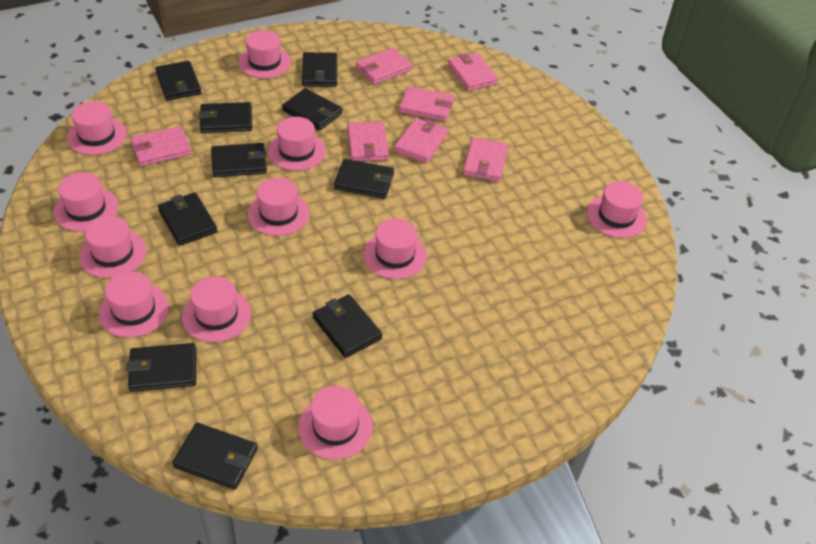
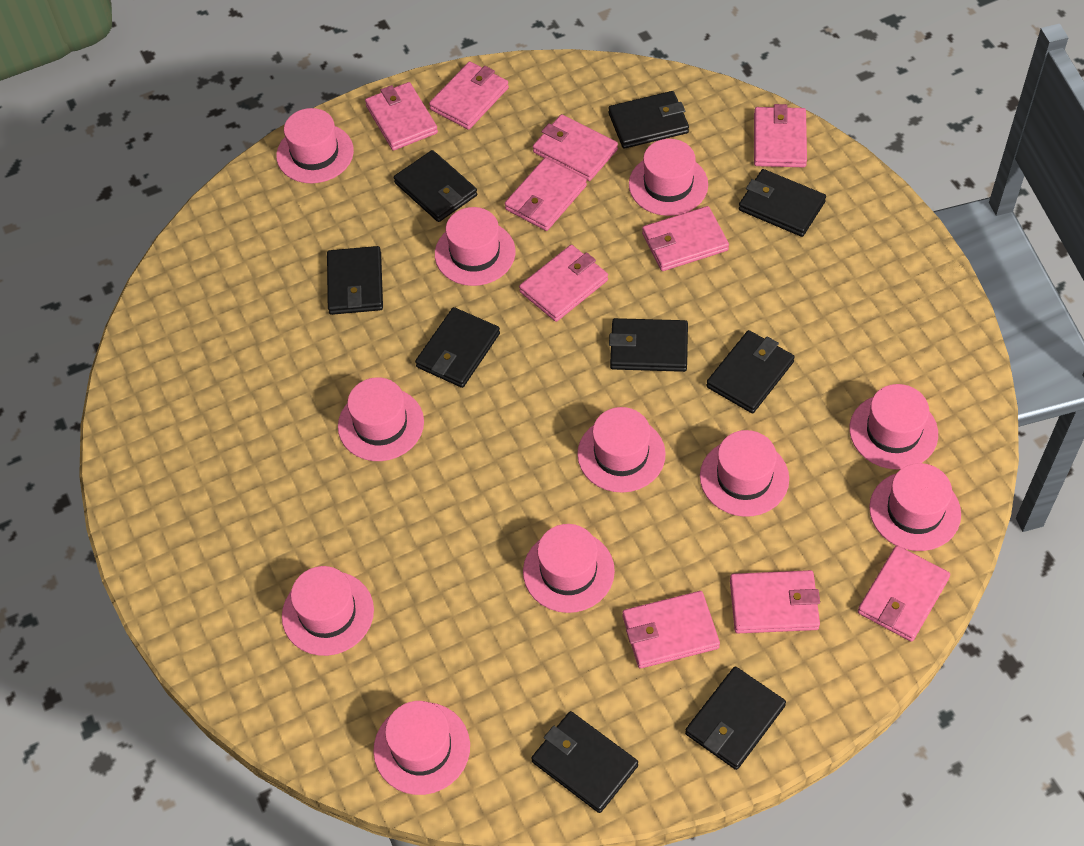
black wallet: 10 -> 9
pink wallet: 7 -> 10

